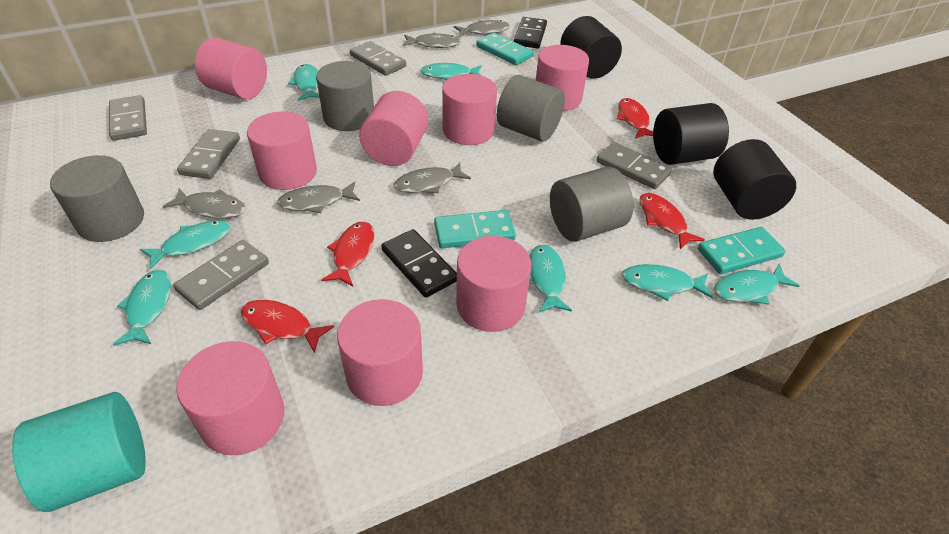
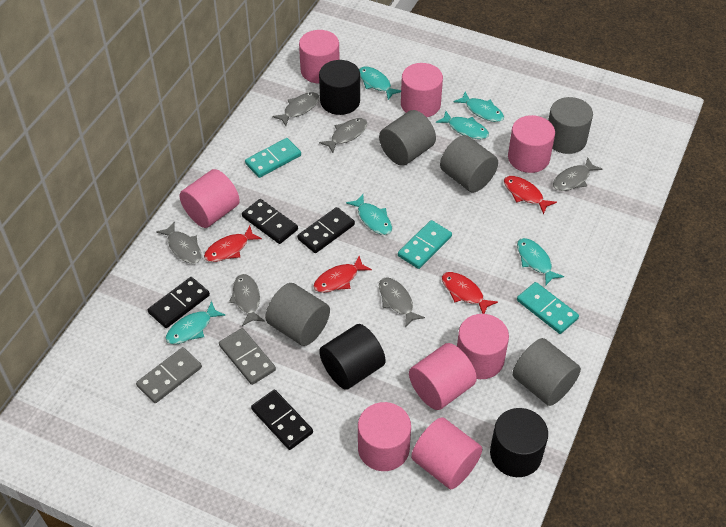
black domino: 2 -> 4
grey cylinder: 4 -> 5
grey domino: 5 -> 2
grey fish: 5 -> 6
turquoise cylinder: 1 -> 0
turquoise fish: 7 -> 6

